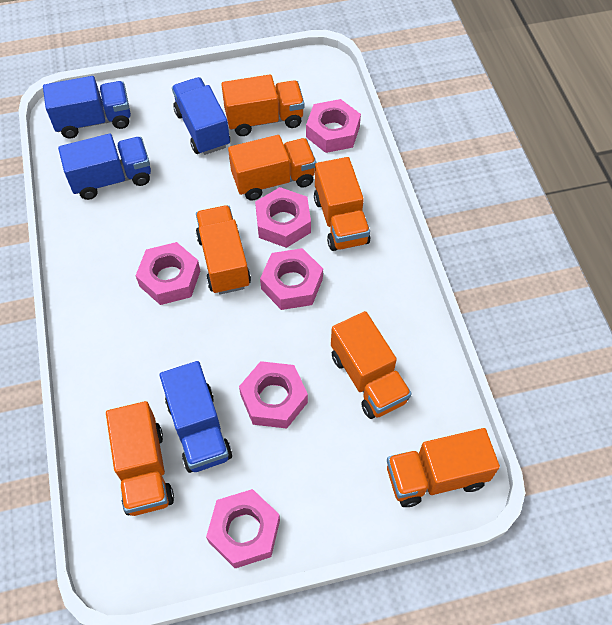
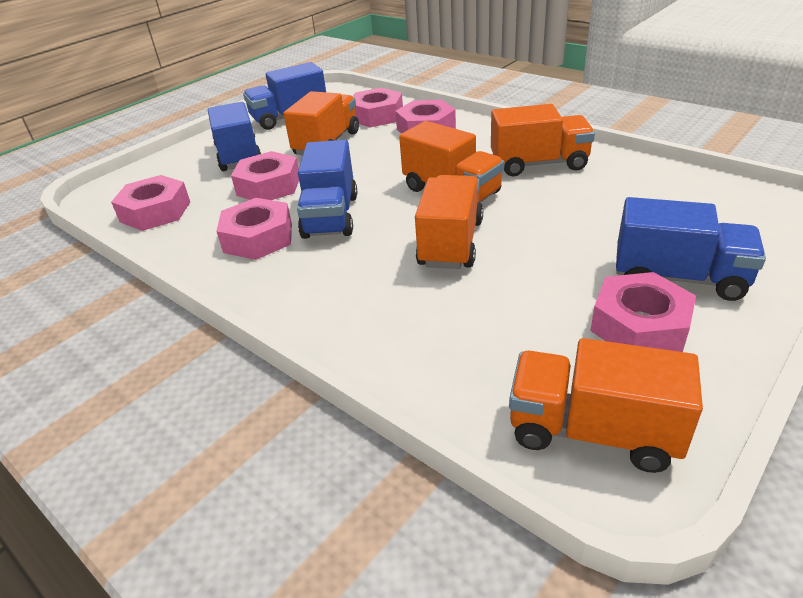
orange truck: 7 -> 5

